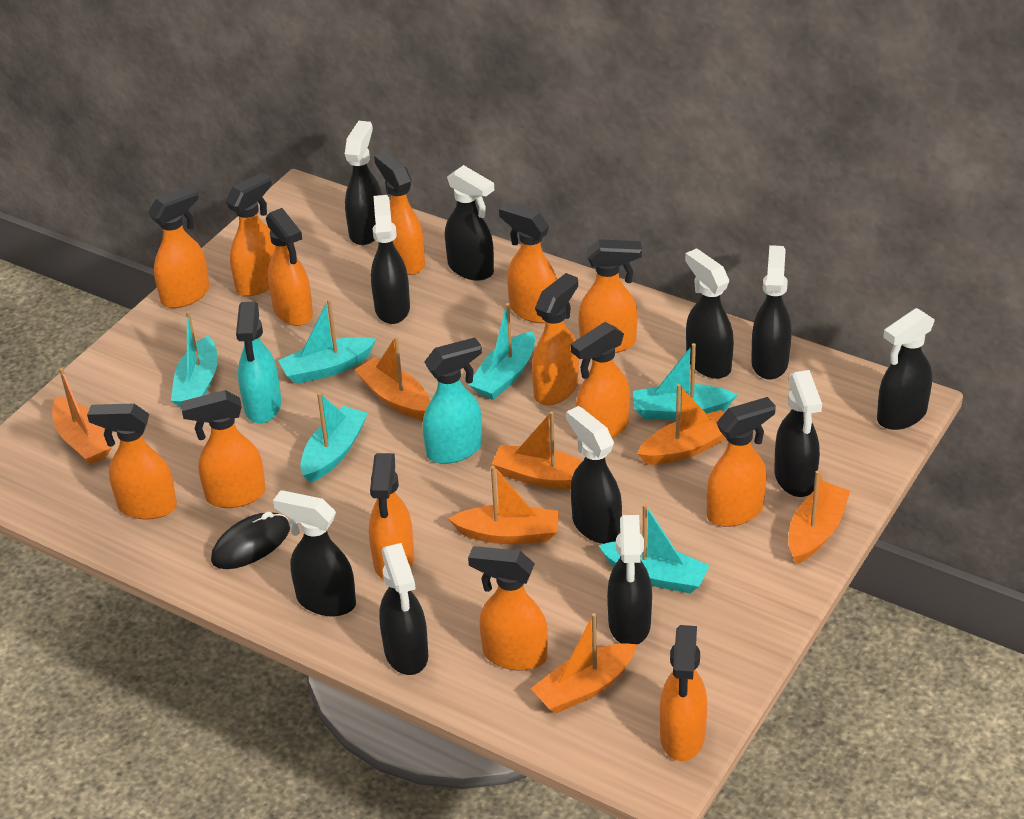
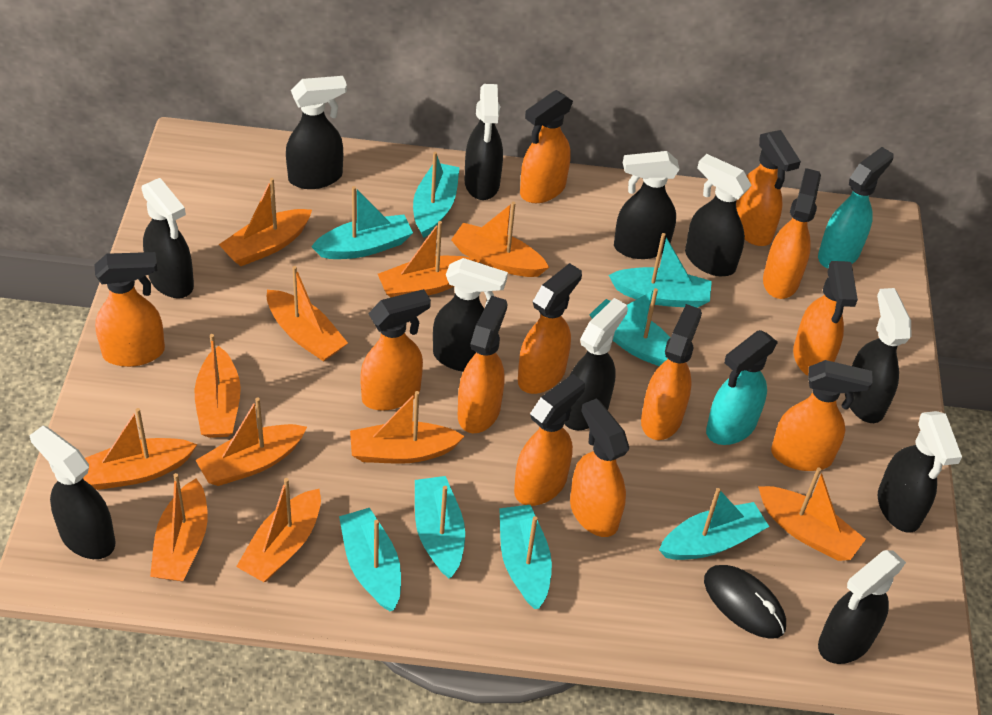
orange boat: 7 -> 11
orange spray bottle: 14 -> 12
turquoise boat: 6 -> 8

